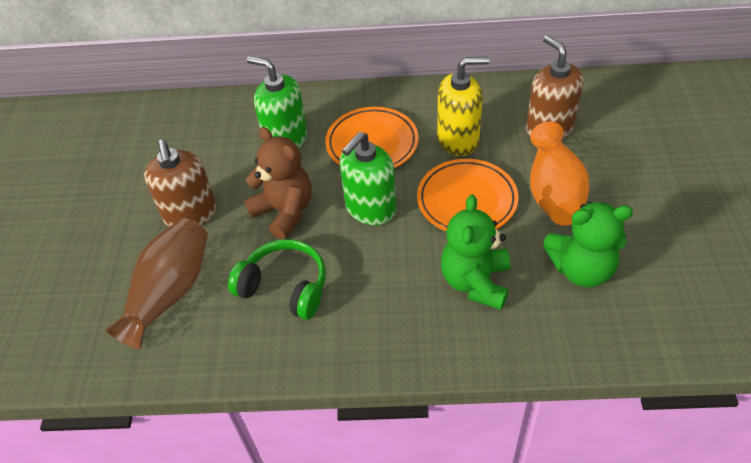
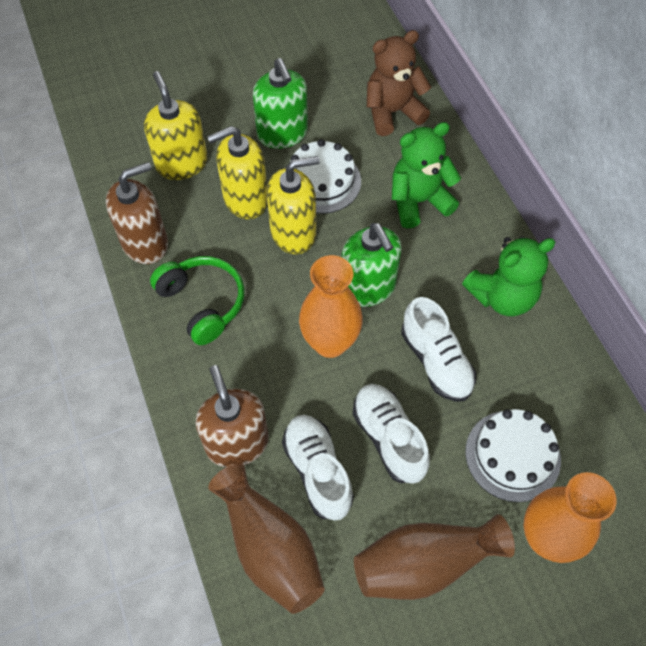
brown vase: 1 -> 2
orange plate: 2 -> 0
orange vase: 1 -> 2
white cake: 0 -> 2
white shoe: 0 -> 3
yellow soap dispenser: 1 -> 3

